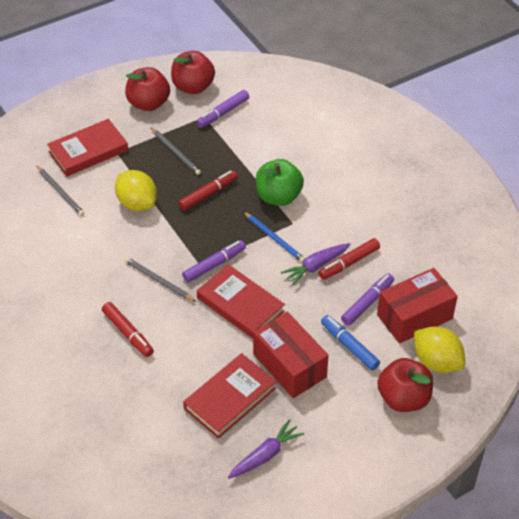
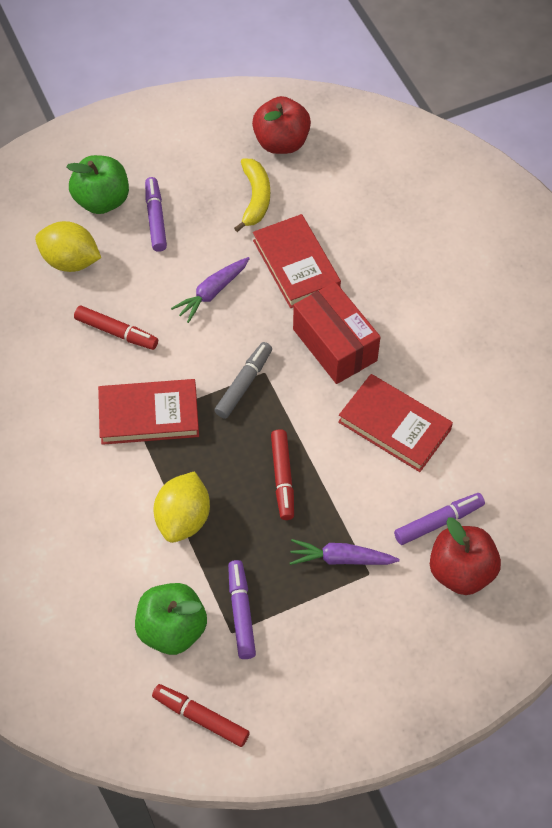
blue marker: 1 -> 0
blue pencil: 1 -> 0
green apple: 1 -> 2
grey marker: 0 -> 1
grey pencil: 3 -> 0
red apple: 3 -> 2
red box: 2 -> 1
yellow banana: 0 -> 1

